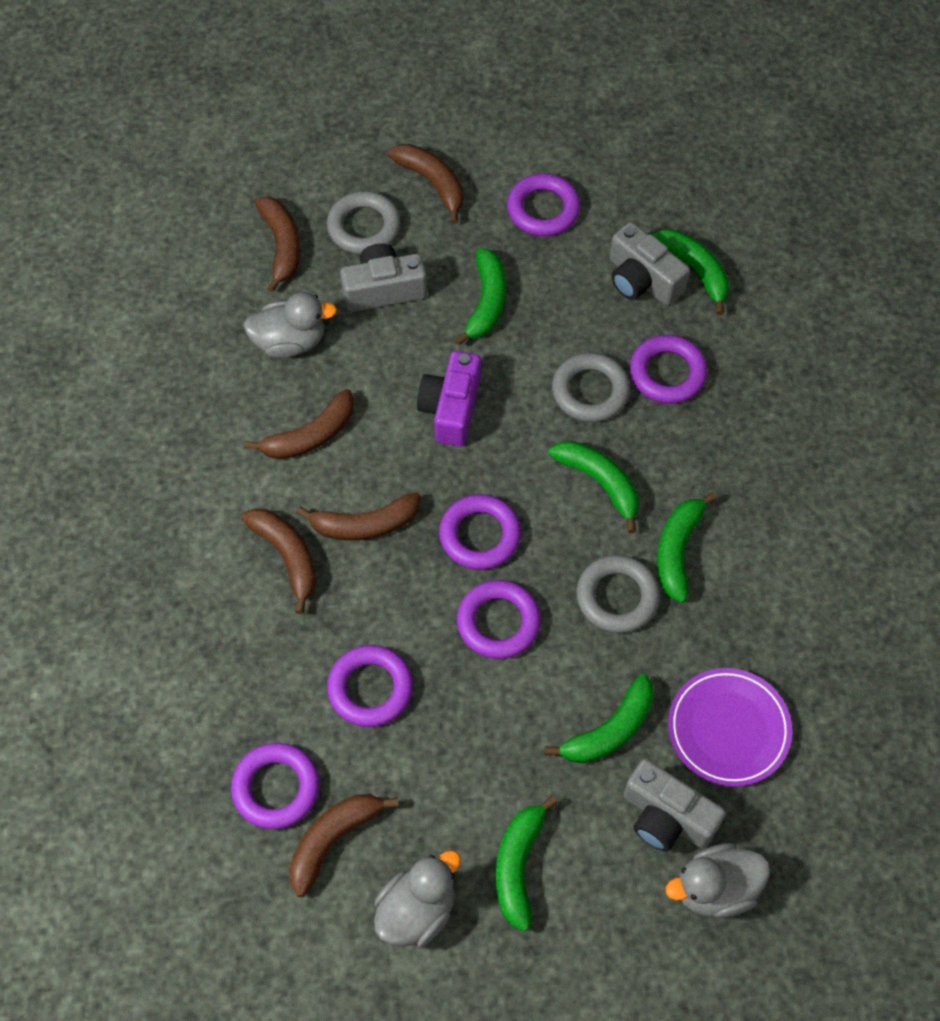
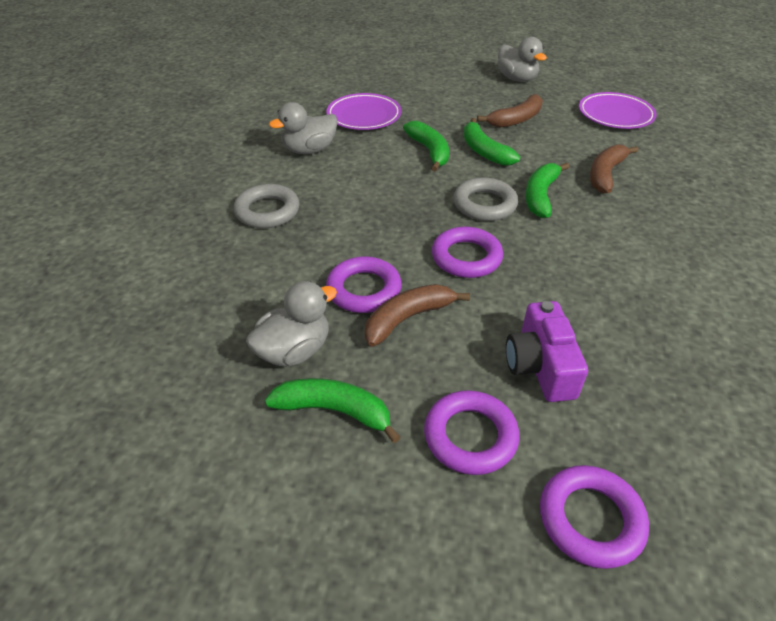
brown banana: 6 -> 3
green banana: 6 -> 4
grey camera: 3 -> 0
grey ring: 3 -> 2
purple plate: 1 -> 2
purple ring: 6 -> 4

